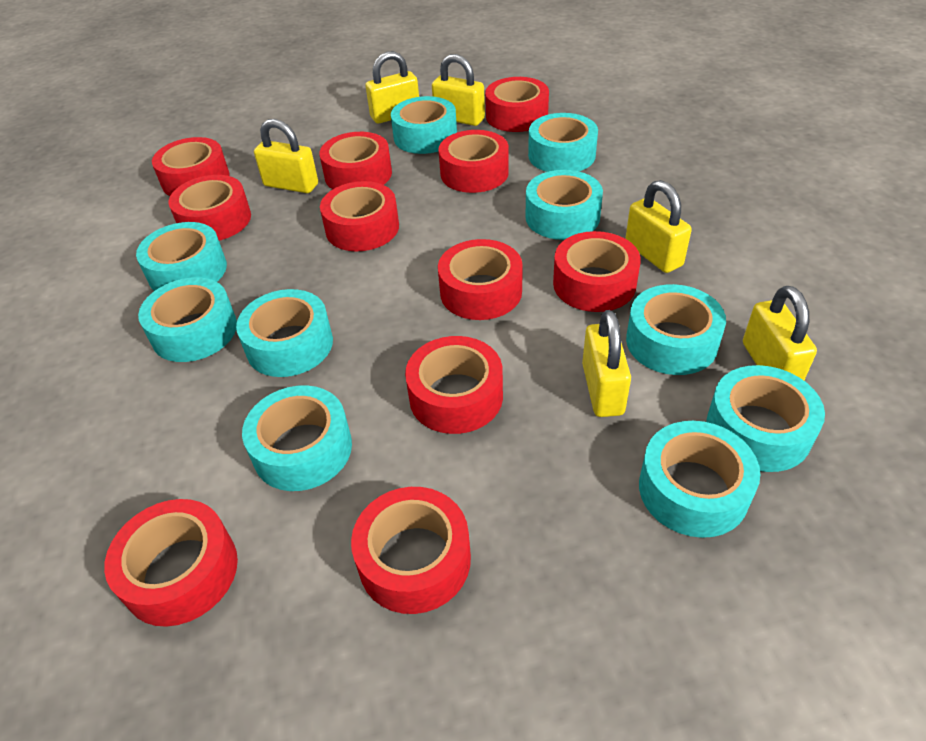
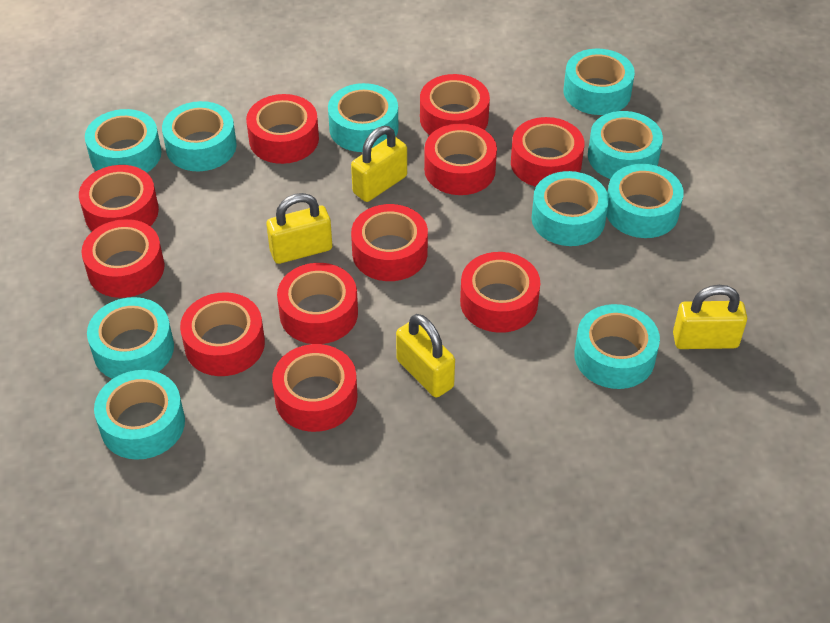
yellow padlock: 6 -> 4

